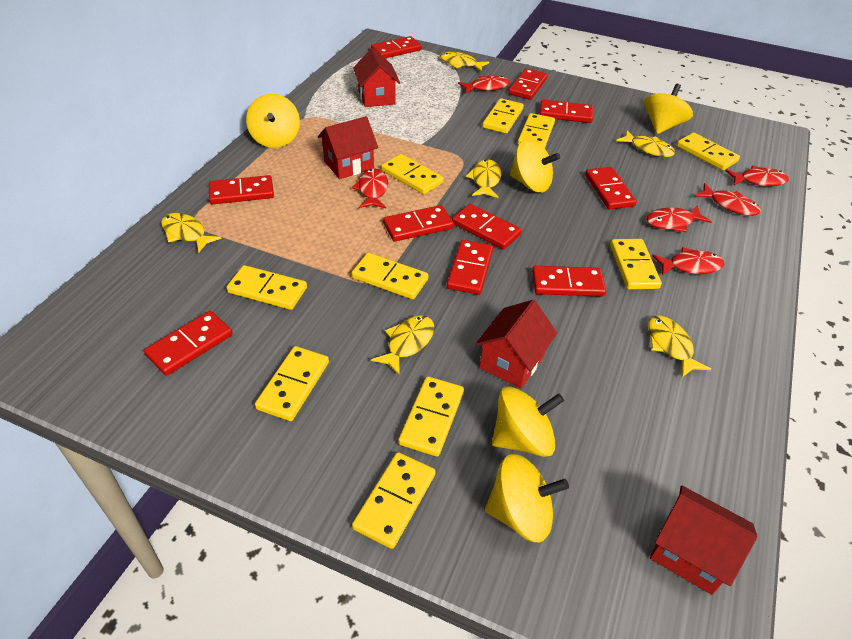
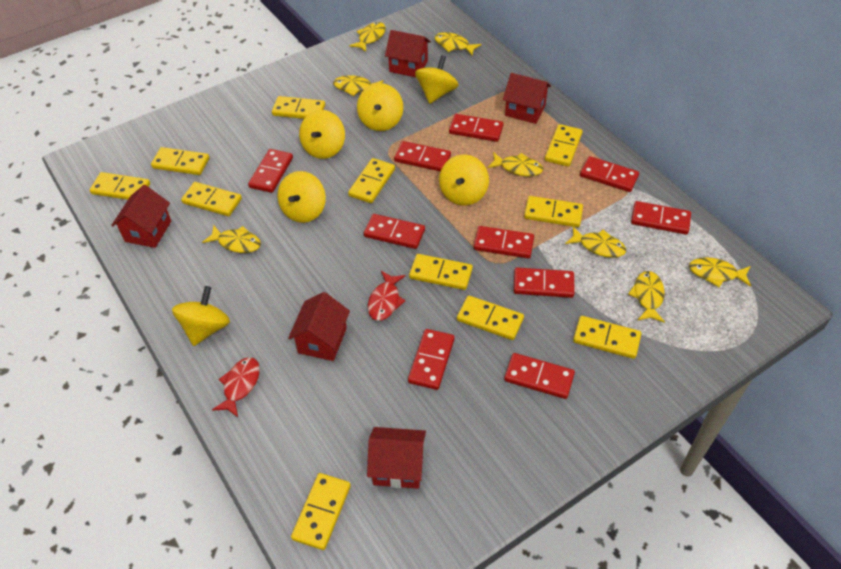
red fish: 6 -> 2
red house: 4 -> 5
yellow domino: 10 -> 11
yellow fish: 6 -> 8
yellow spinning top: 5 -> 6

